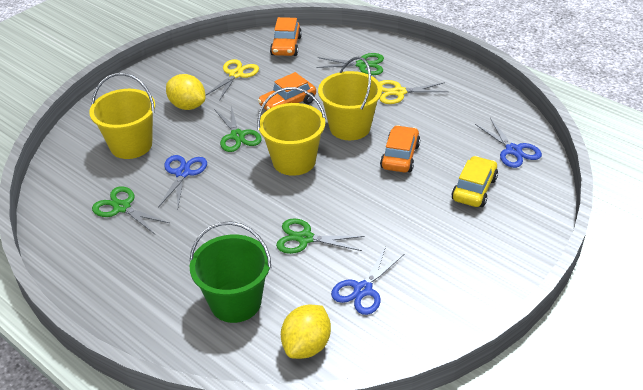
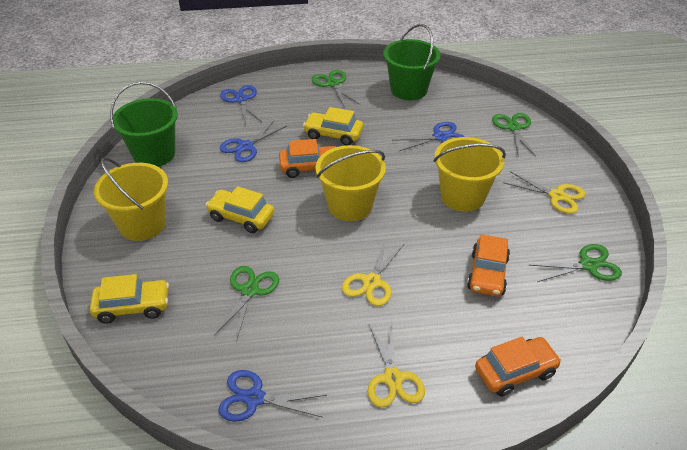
blue scissors: 3 -> 4
green bucket: 1 -> 2
yellow car: 1 -> 3
yellow lemon: 2 -> 0
yellow scissors: 2 -> 3

